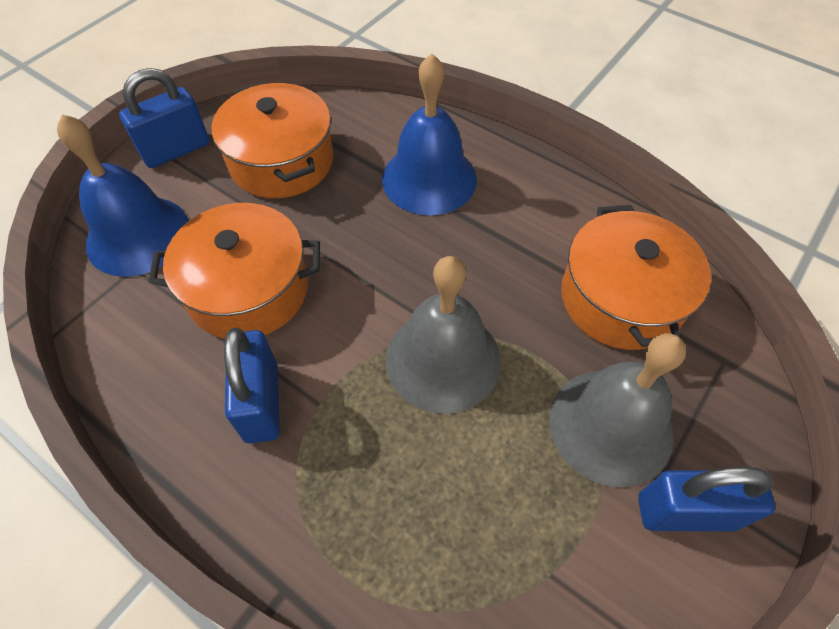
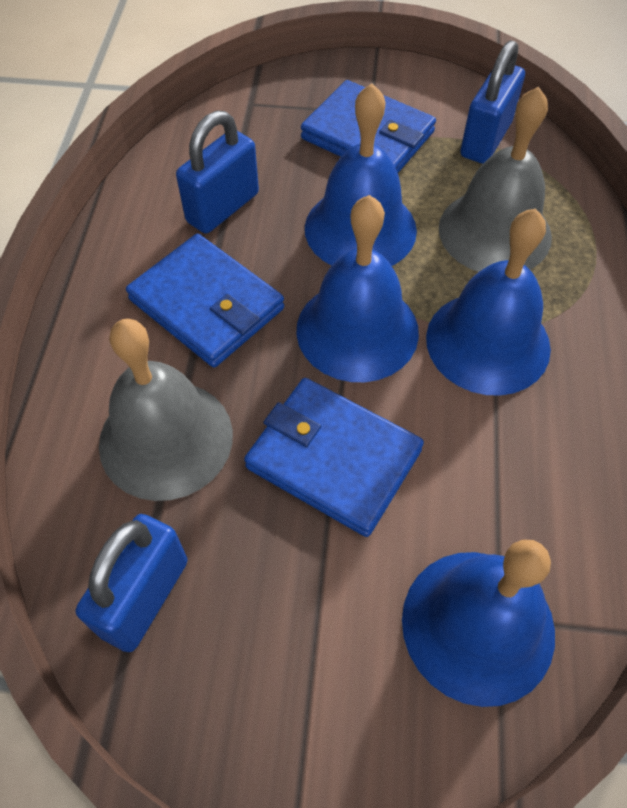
blue bell: 2 -> 4
blue wallet: 0 -> 3
orange pot: 3 -> 0

